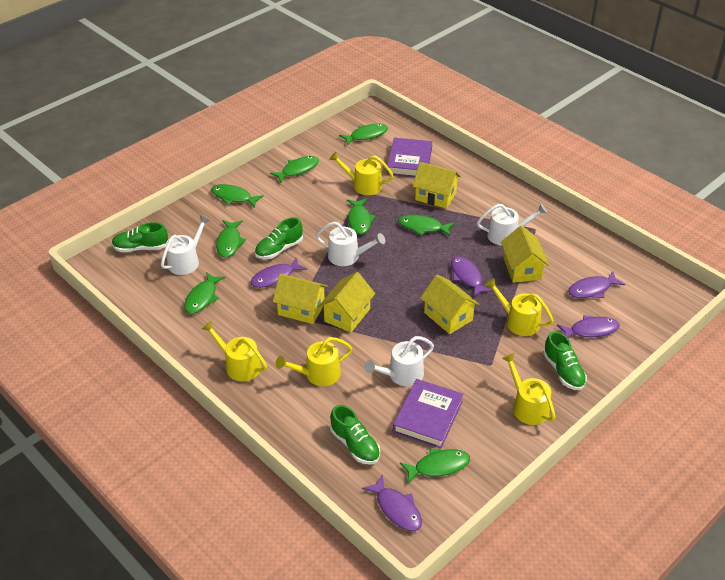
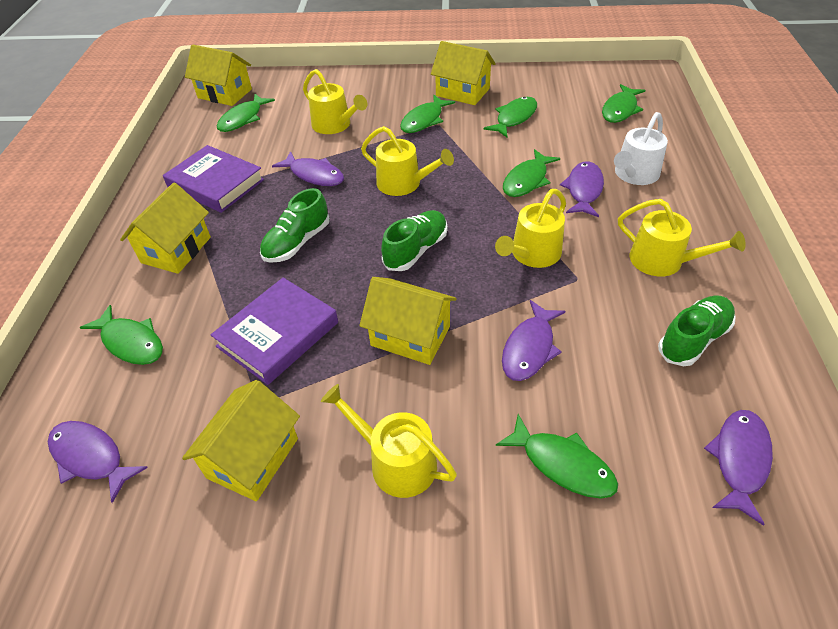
green fish: 8 -> 7
green shoe: 4 -> 3
white watering can: 4 -> 1

